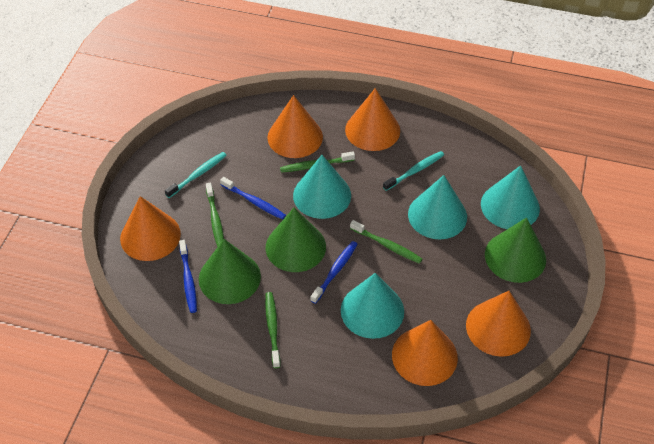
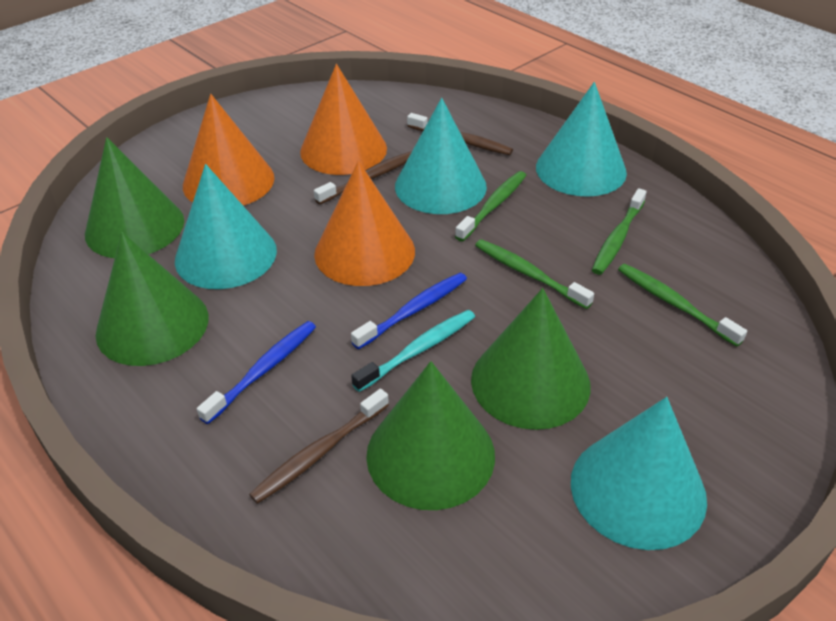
blue toothbrush: 3 -> 2
brown toothbrush: 0 -> 3
green cone: 3 -> 4
orange cone: 5 -> 3
turquoise toothbrush: 2 -> 1

